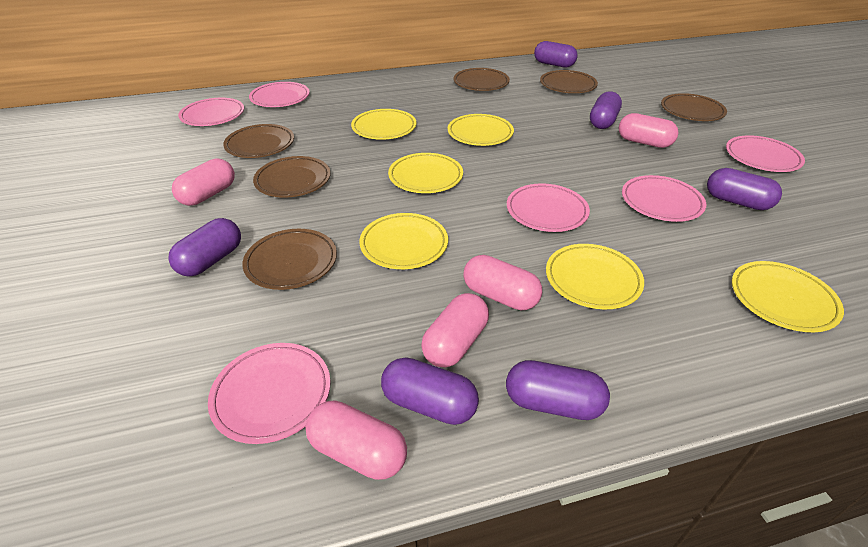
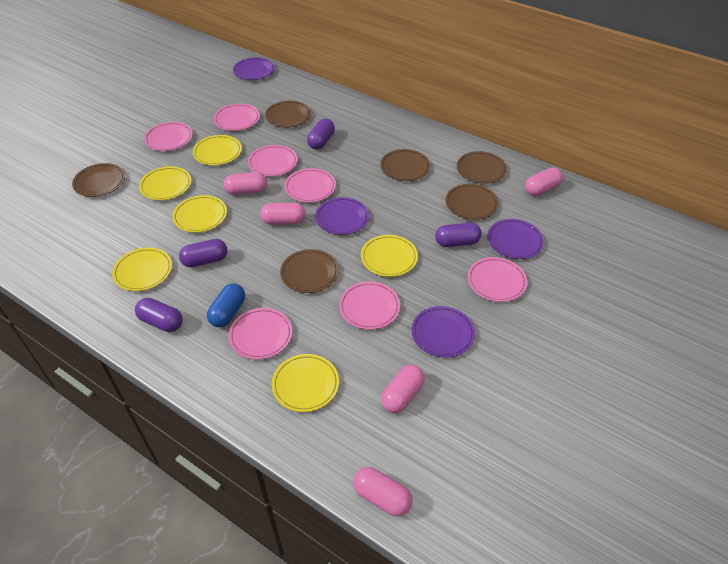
blue capsule: 0 -> 1
pink plate: 6 -> 7
purple capsule: 6 -> 4
purple plate: 0 -> 4

